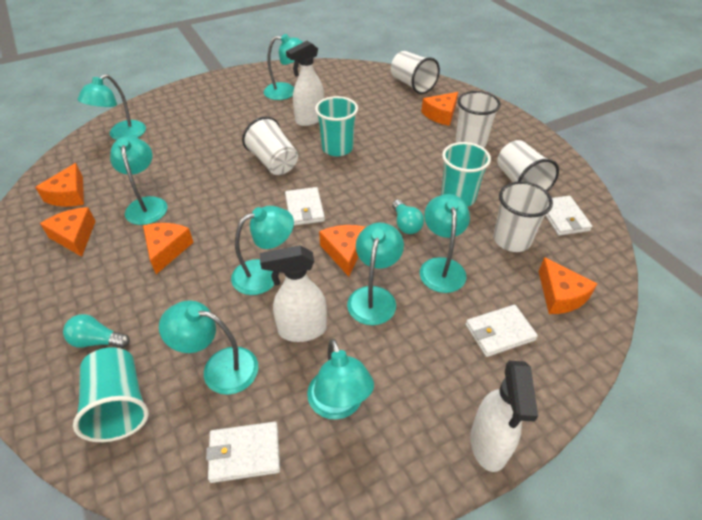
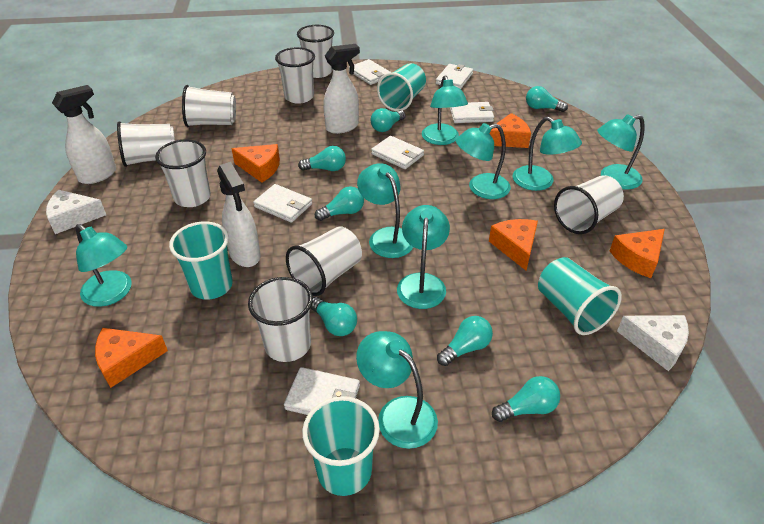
orange cheese: 6 -> 5
turquoise cup: 3 -> 4
turquoise light bulb: 2 -> 7
white cheese: 0 -> 2
white cup: 5 -> 8
white wallet: 4 -> 6

